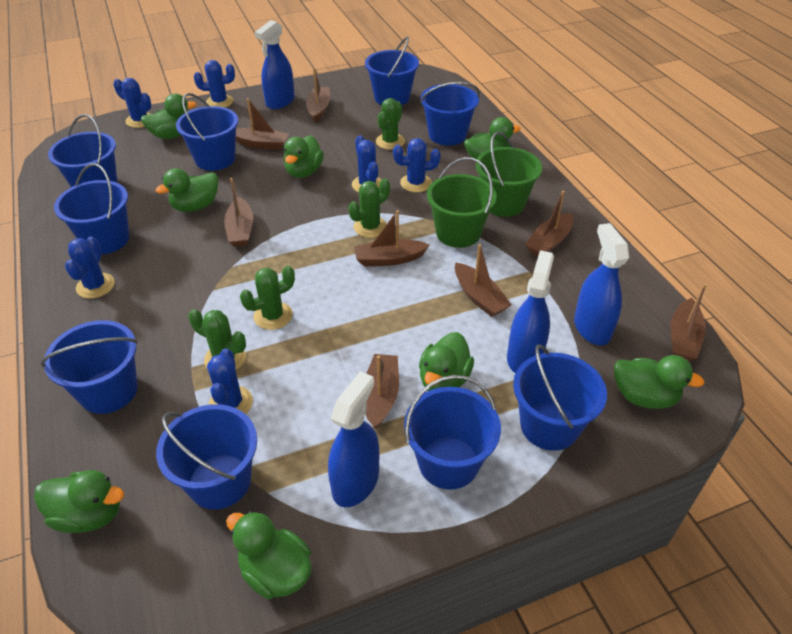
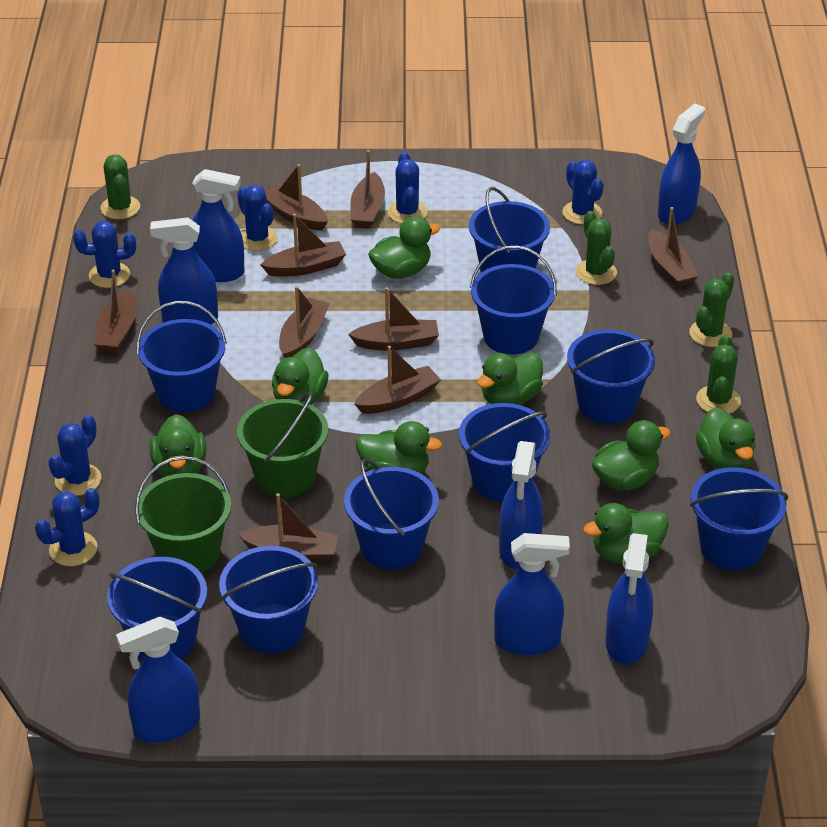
blue spray bottle: 4 -> 7
brown boat: 8 -> 9

